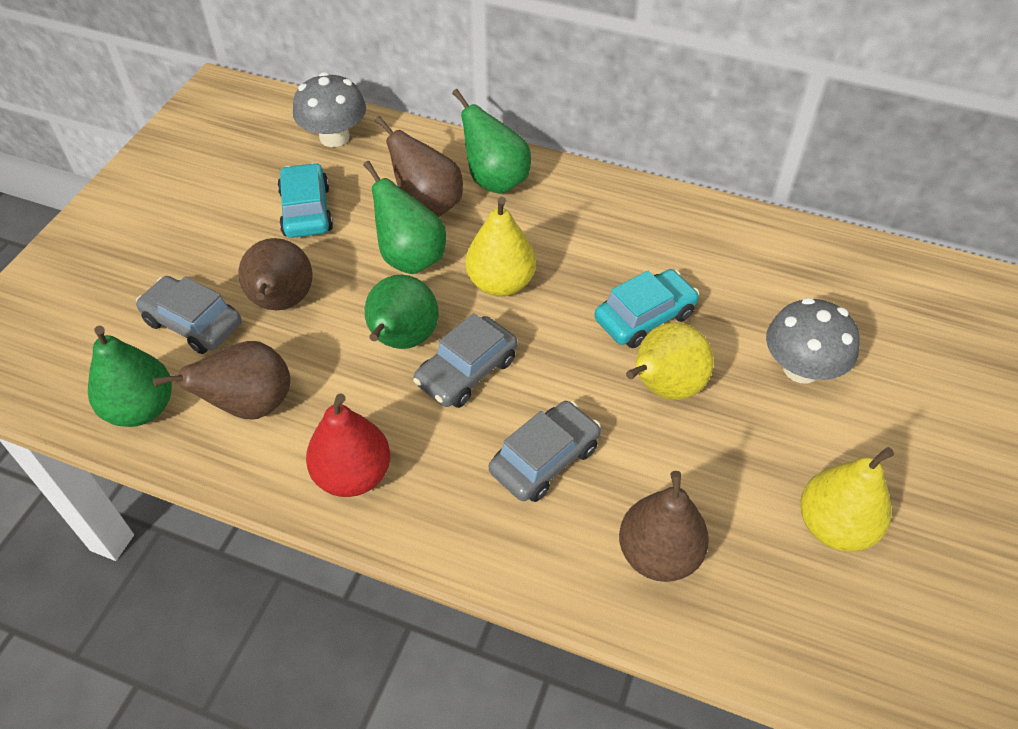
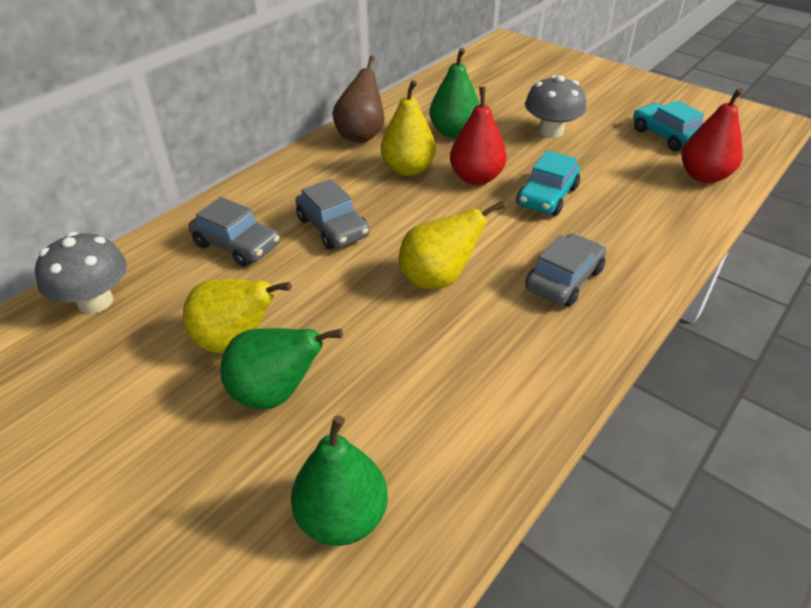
brown pear: 4 -> 1
green pear: 4 -> 3
red pear: 1 -> 2

